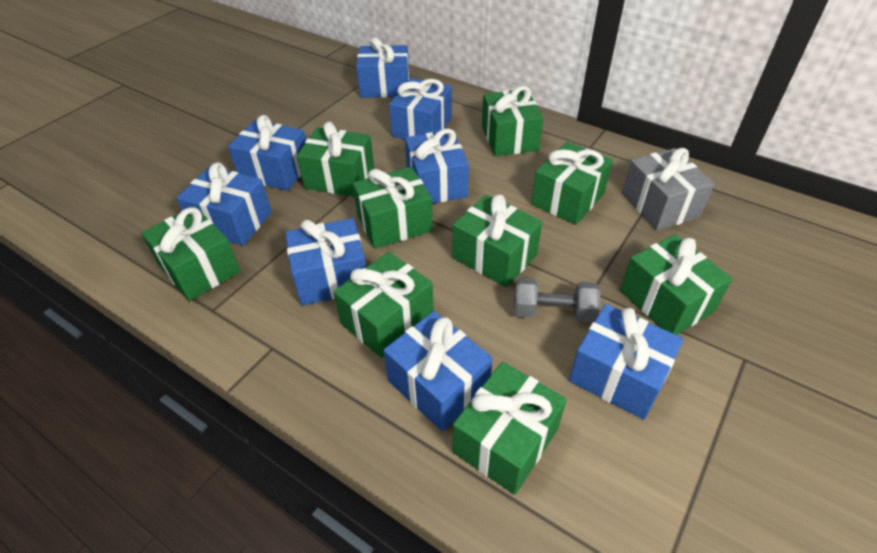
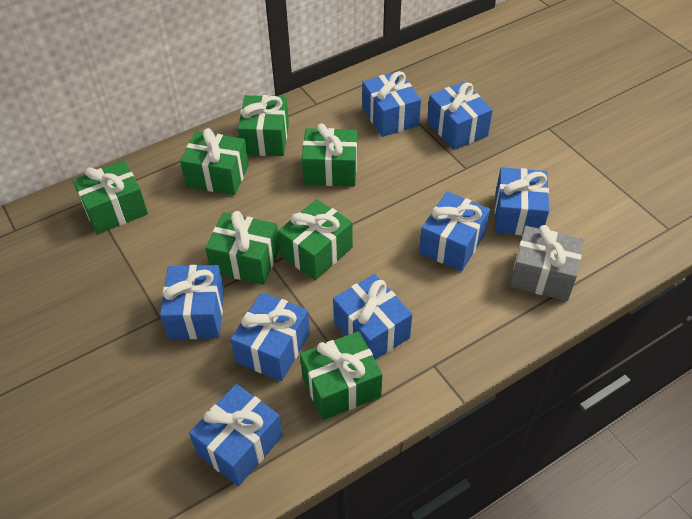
green gift: 9 -> 7
grey dumbbell: 1 -> 0

